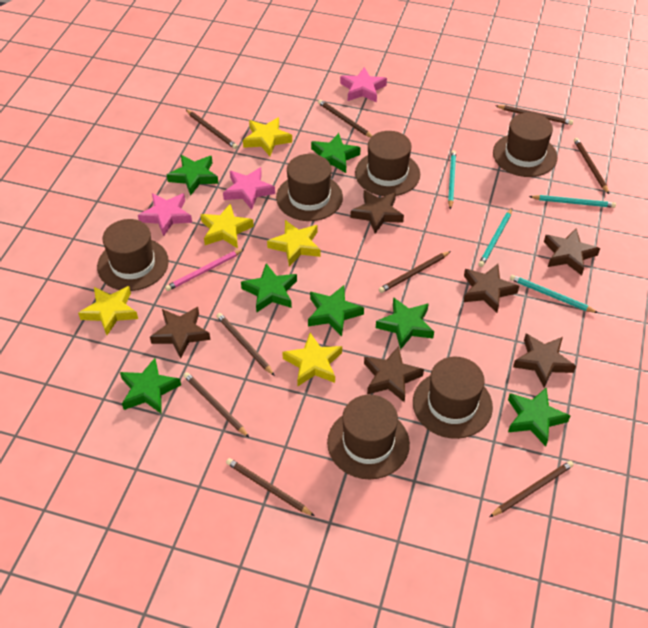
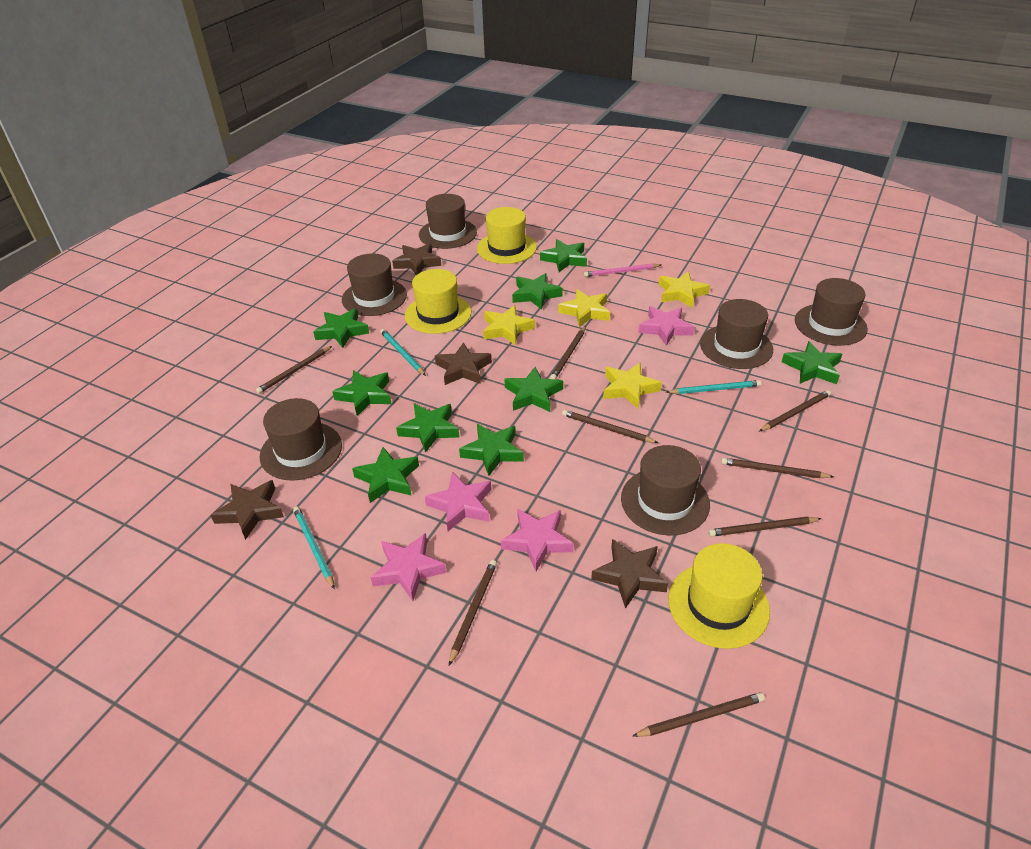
brown pencil: 9 -> 8
brown star: 6 -> 4
green star: 7 -> 9
pink star: 3 -> 4
turquoise pencil: 4 -> 3
yellow hat: 0 -> 3
yellow star: 5 -> 4

